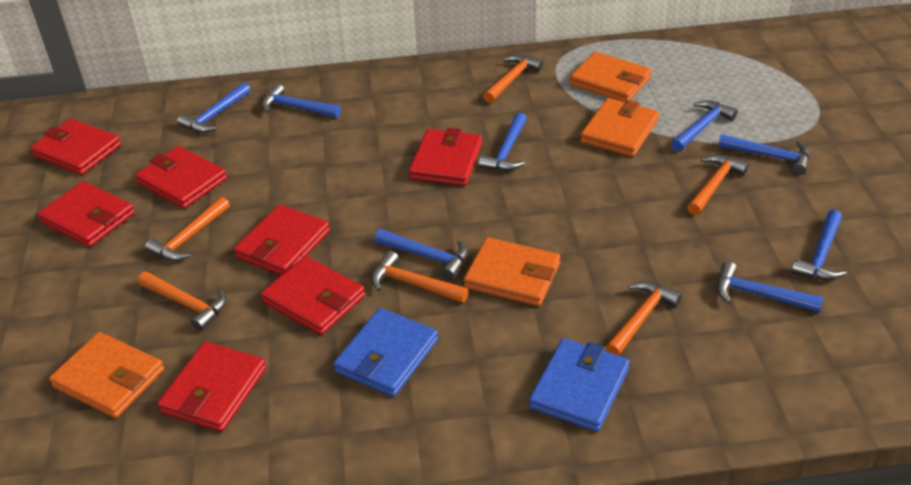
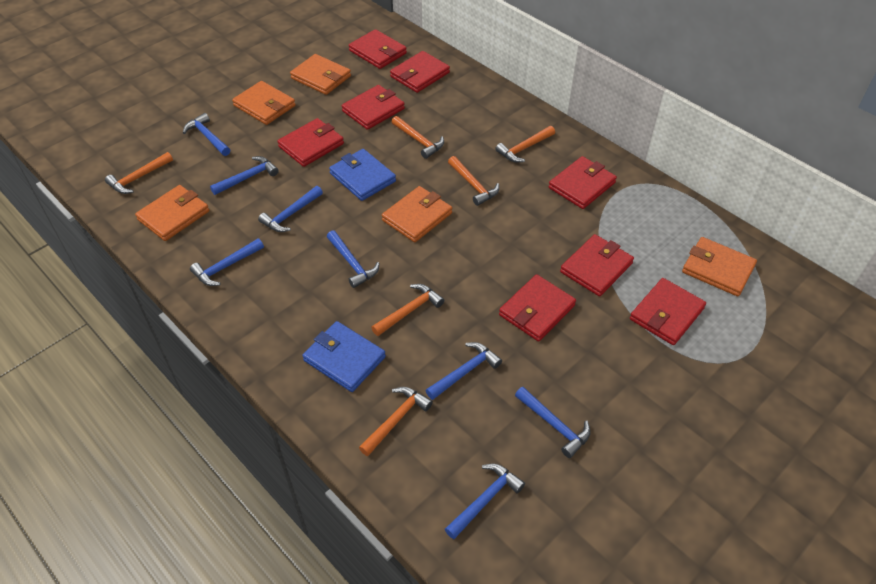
orange wallet: 4 -> 5
red wallet: 7 -> 8

